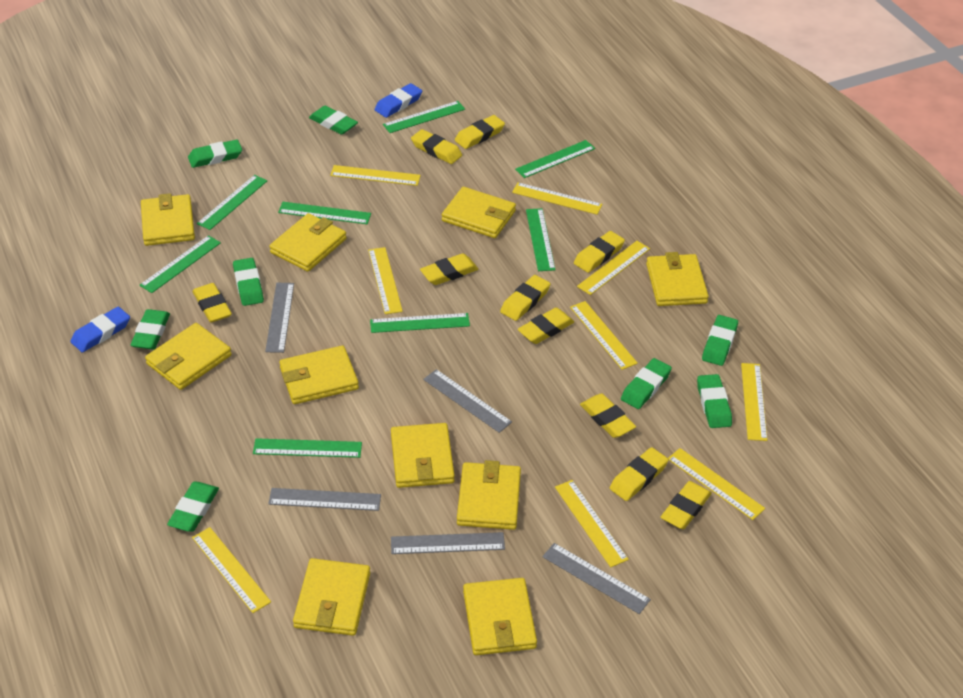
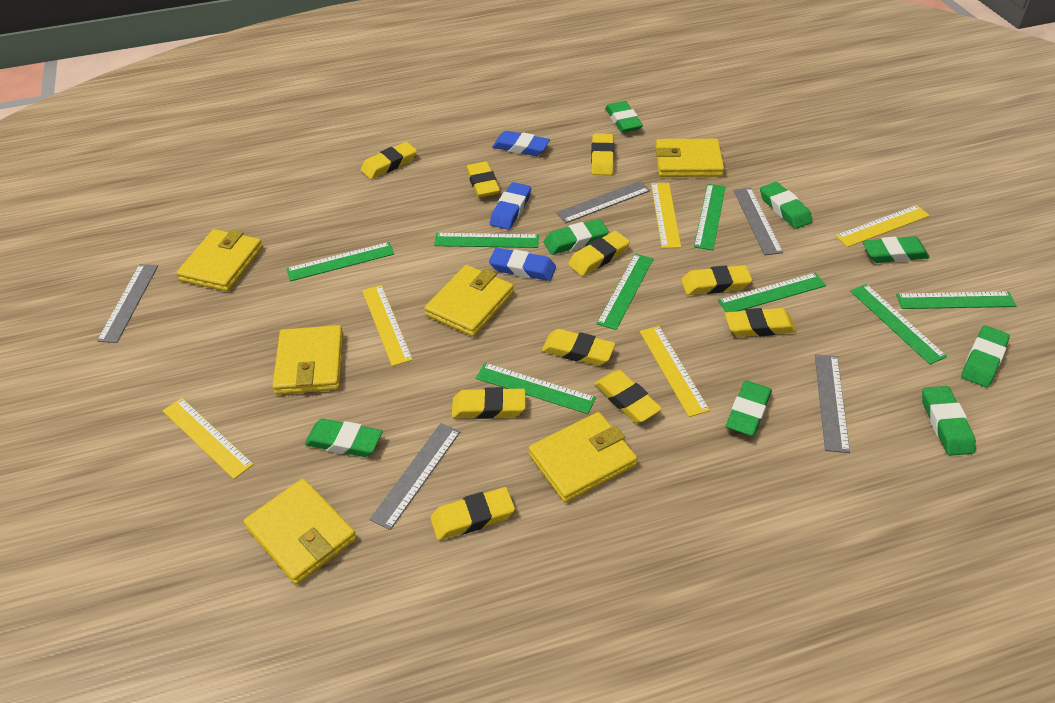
blue eraser: 2 -> 3
yellow ruler: 9 -> 5
yellow wallet: 10 -> 6

